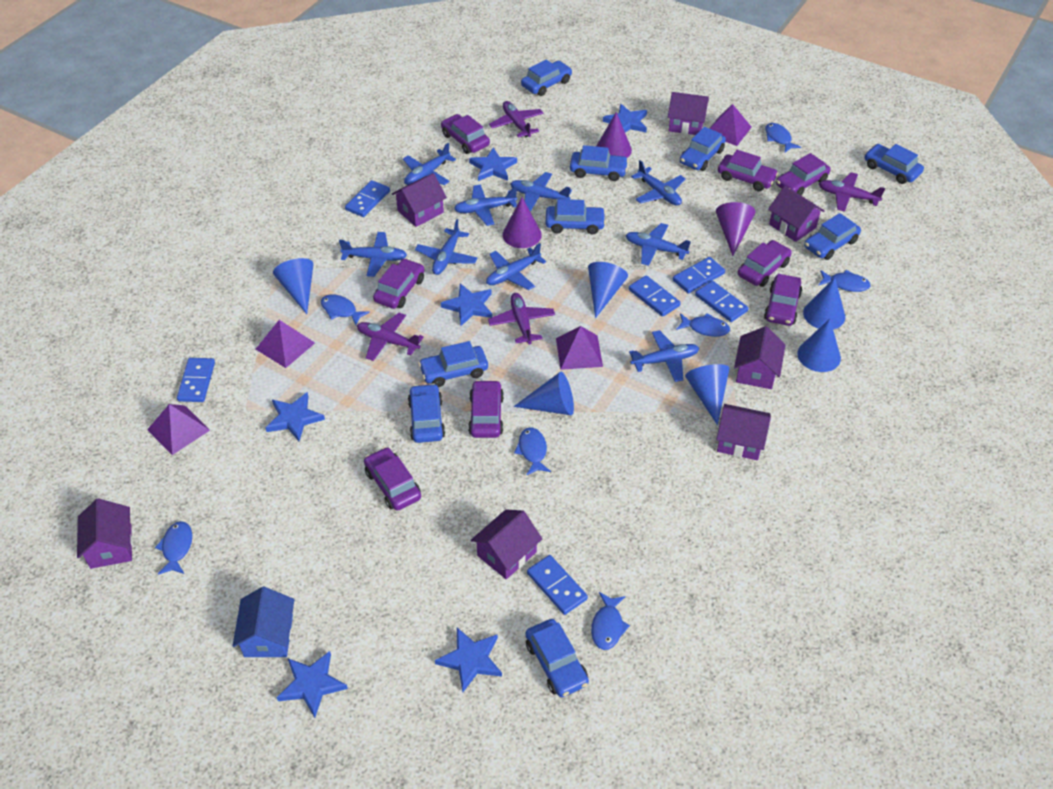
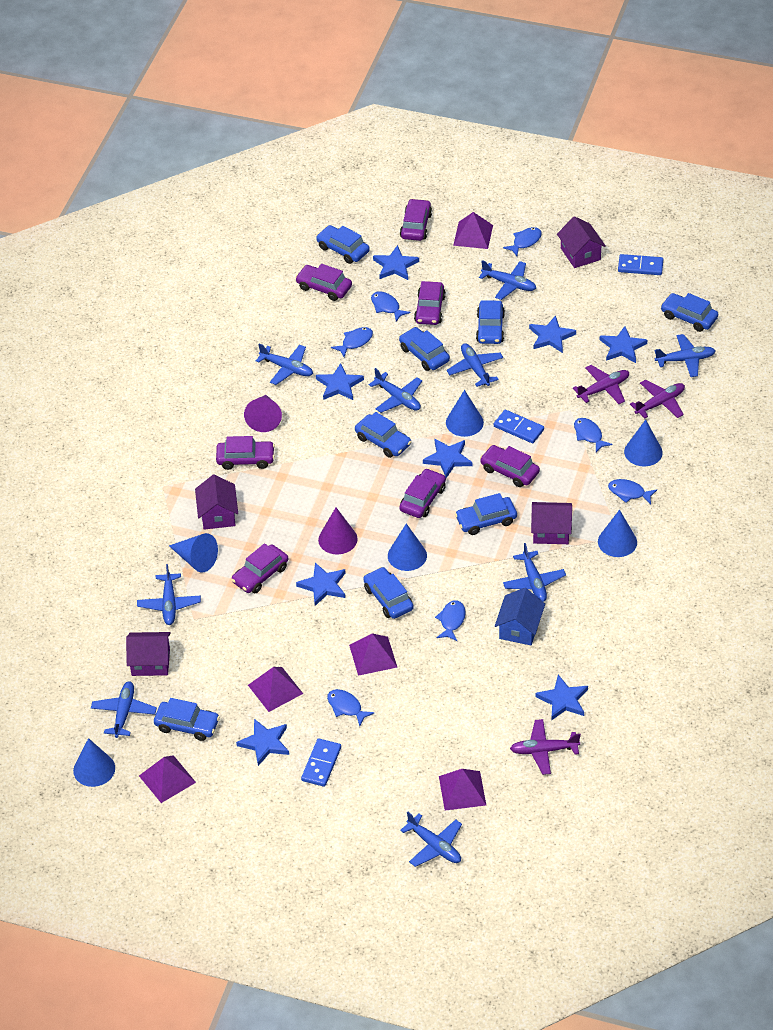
blue car: 9 -> 8
blue domino: 6 -> 3
blue star: 6 -> 8
purple car: 8 -> 7
purple cone: 3 -> 2
purple house: 7 -> 4
purple plane: 4 -> 3
purple pyramid: 4 -> 5

